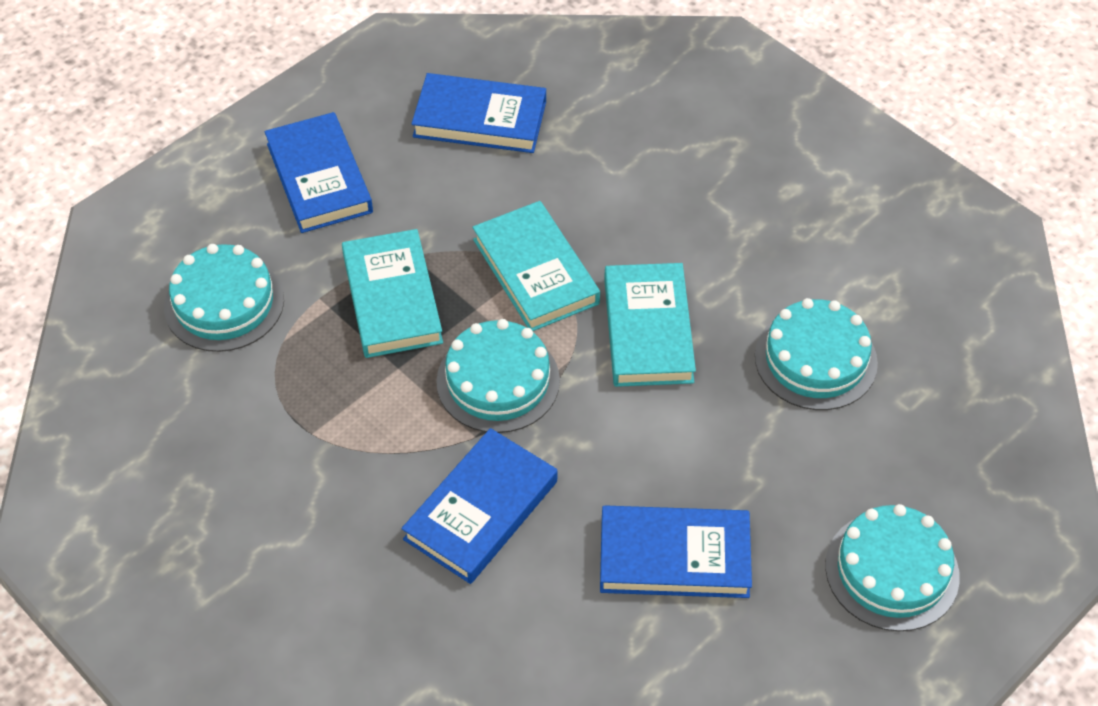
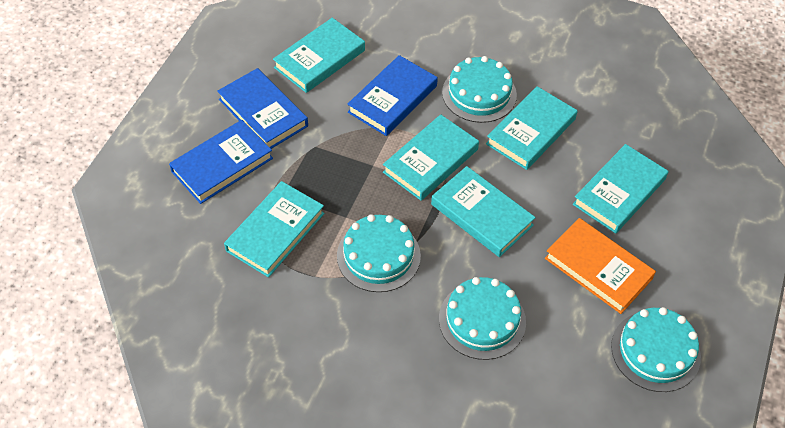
blue book: 4 -> 3
orange book: 0 -> 1
turquoise book: 3 -> 6

